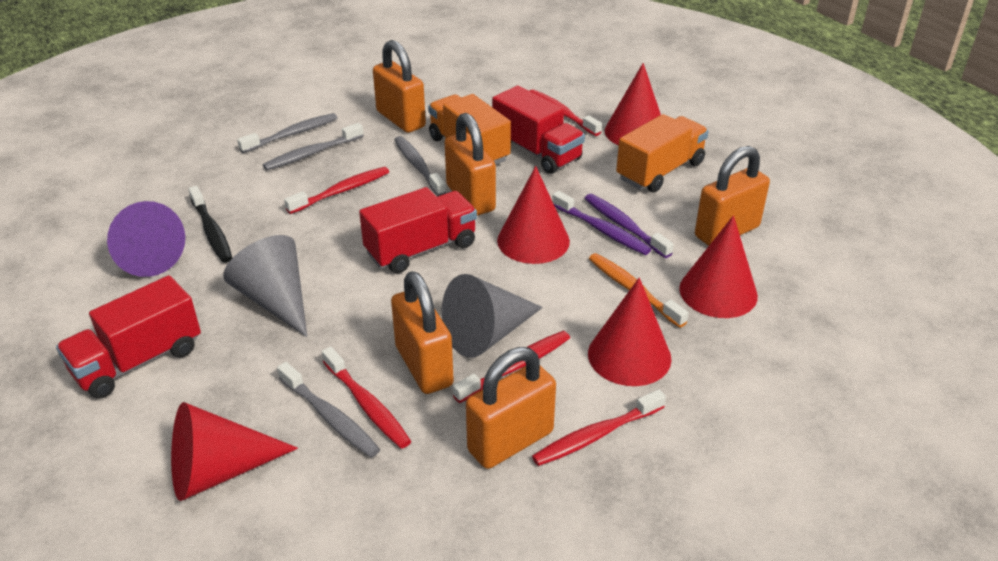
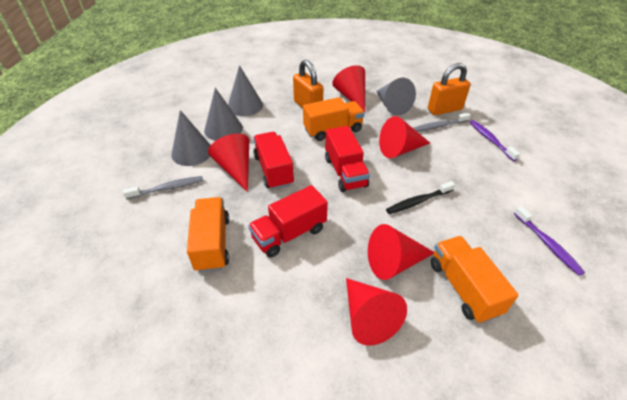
grey cone: 2 -> 4
grey toothbrush: 4 -> 2
orange padlock: 5 -> 2
orange toothbrush: 1 -> 0
orange truck: 2 -> 3
purple cone: 1 -> 0
red toothbrush: 5 -> 0

